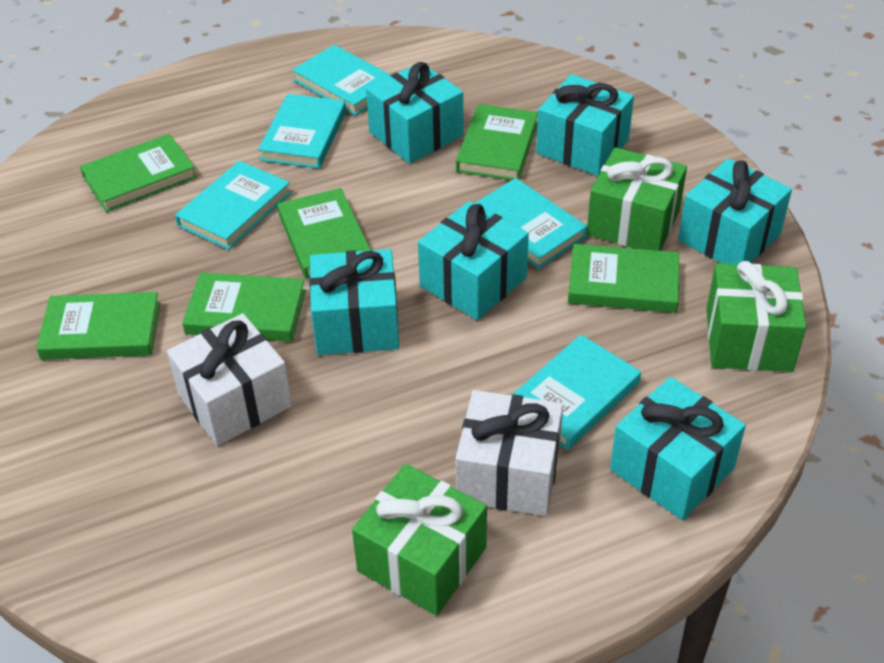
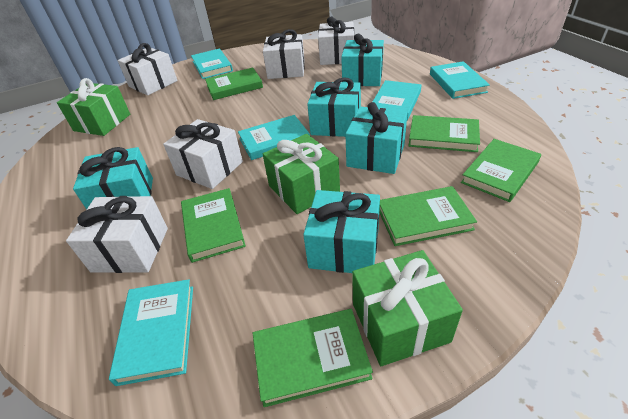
turquoise gift: 6 -> 5
white gift: 2 -> 5

